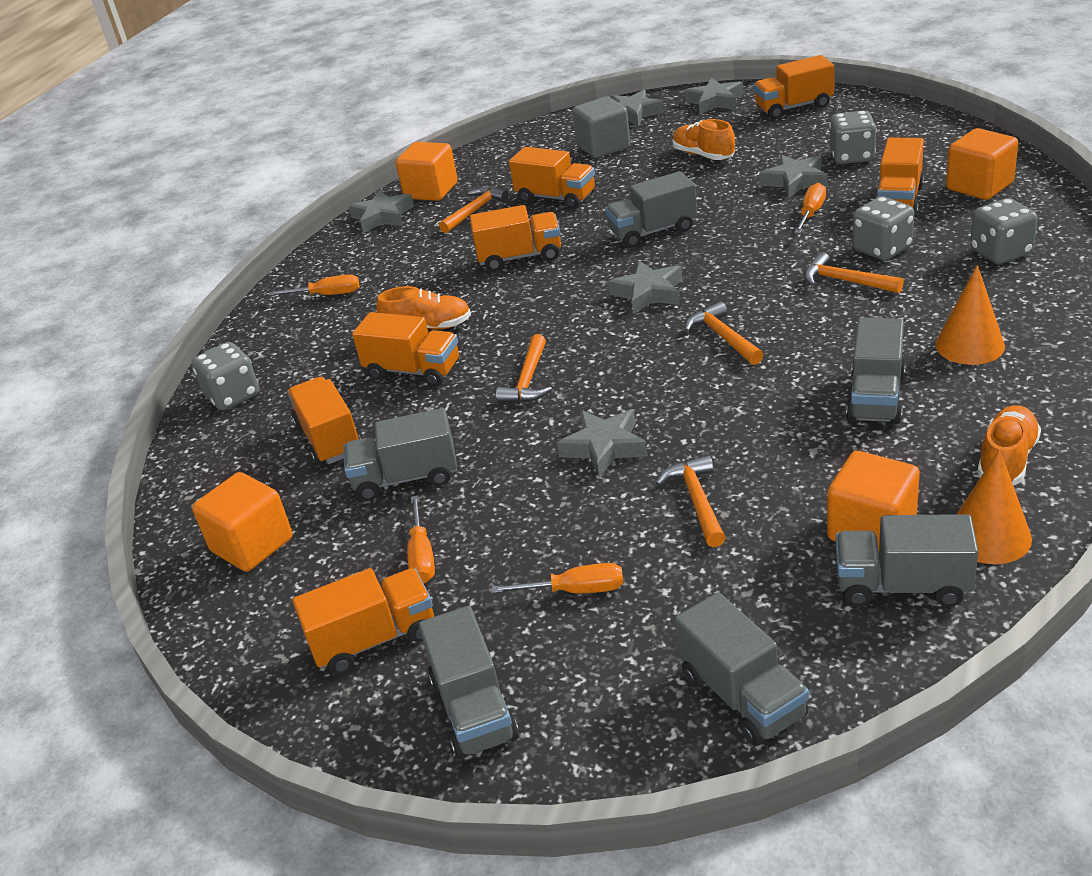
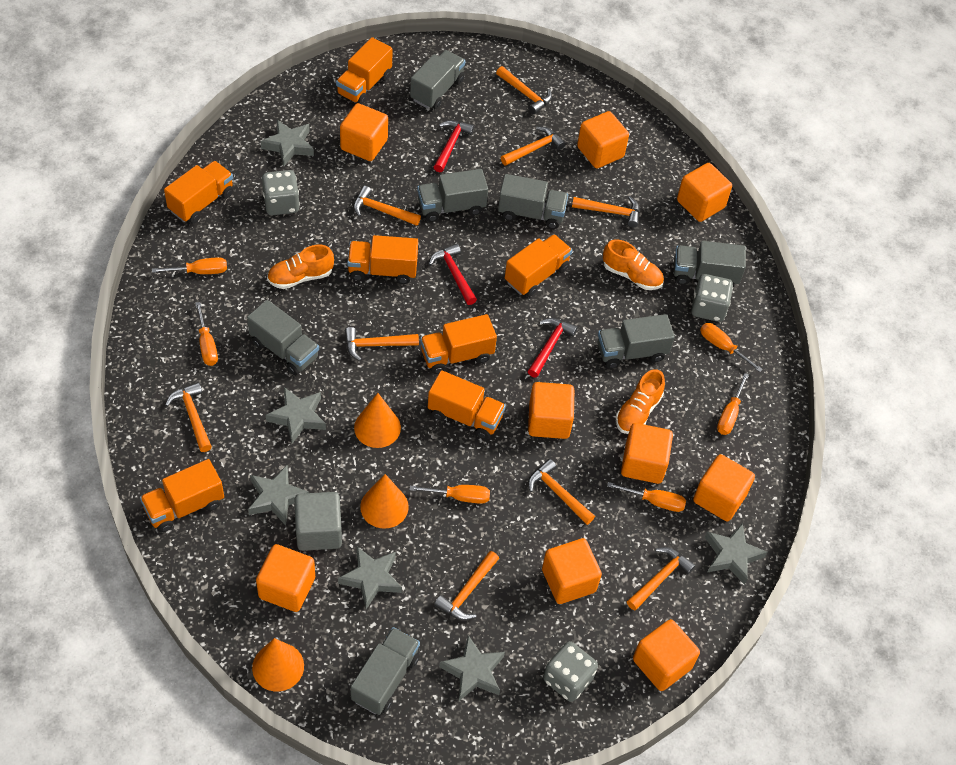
grey dice: 4 -> 3
grey truck: 6 -> 7
orange cone: 2 -> 3
orange cube: 4 -> 9
orange hammer: 5 -> 9
orange screwdriver: 4 -> 6
red hammer: 0 -> 3

